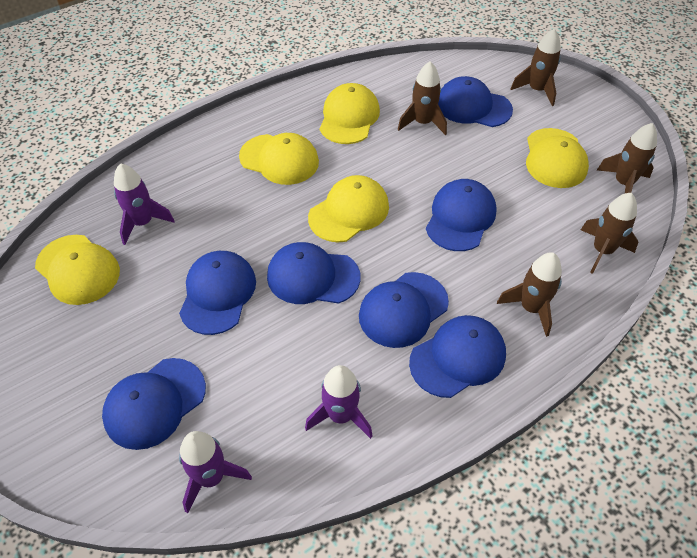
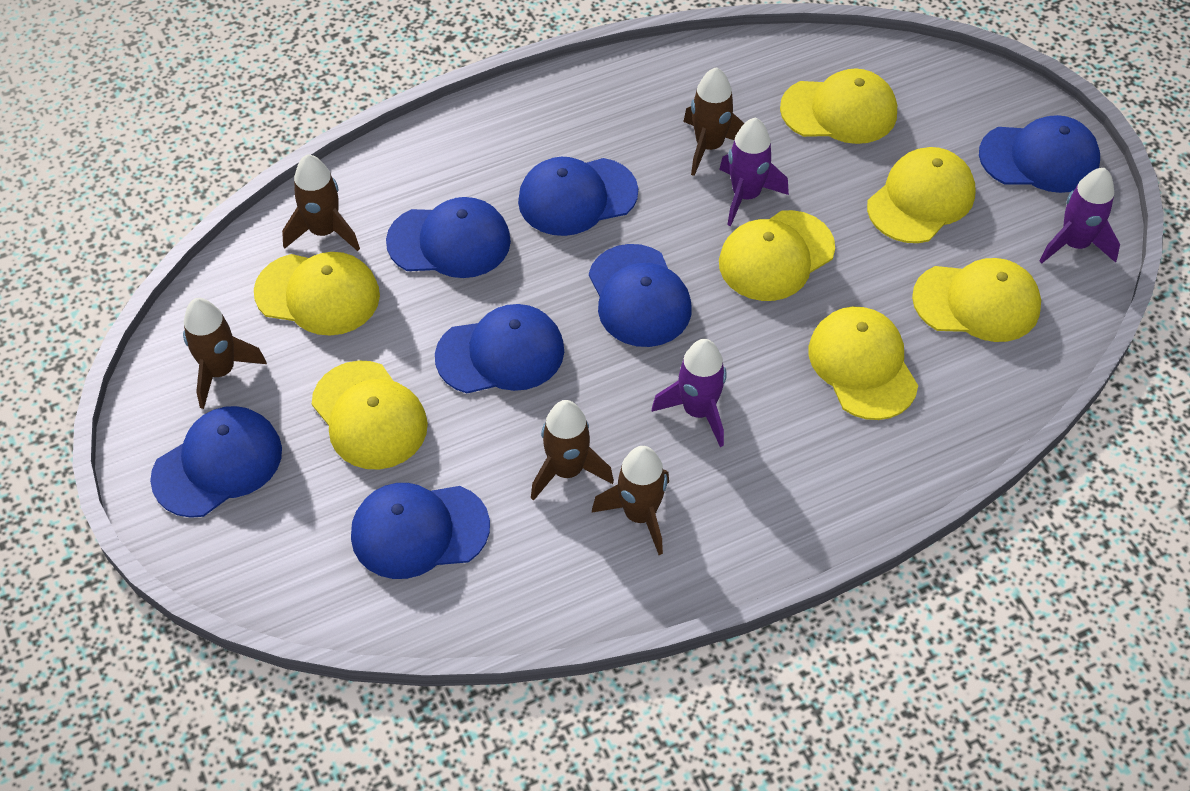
yellow cap: 5 -> 7

